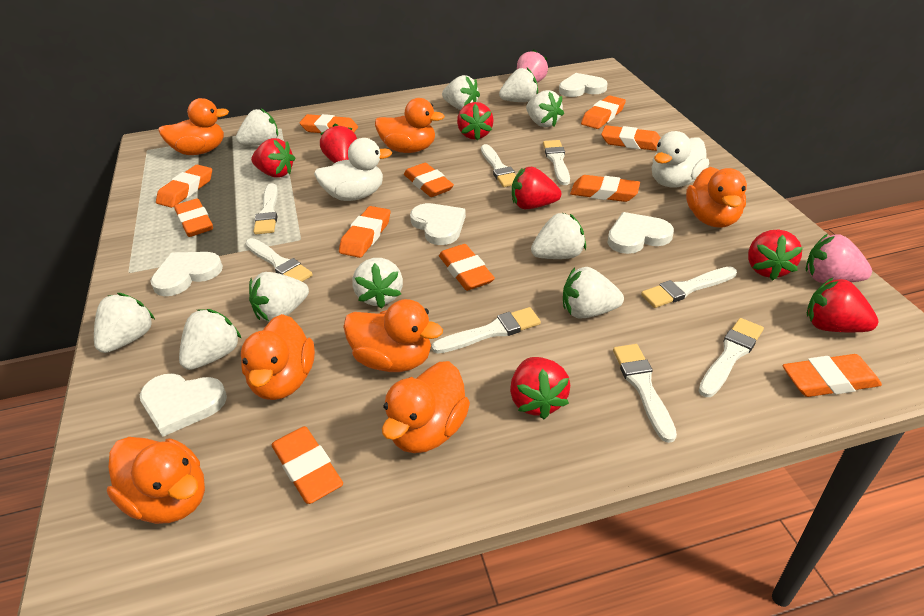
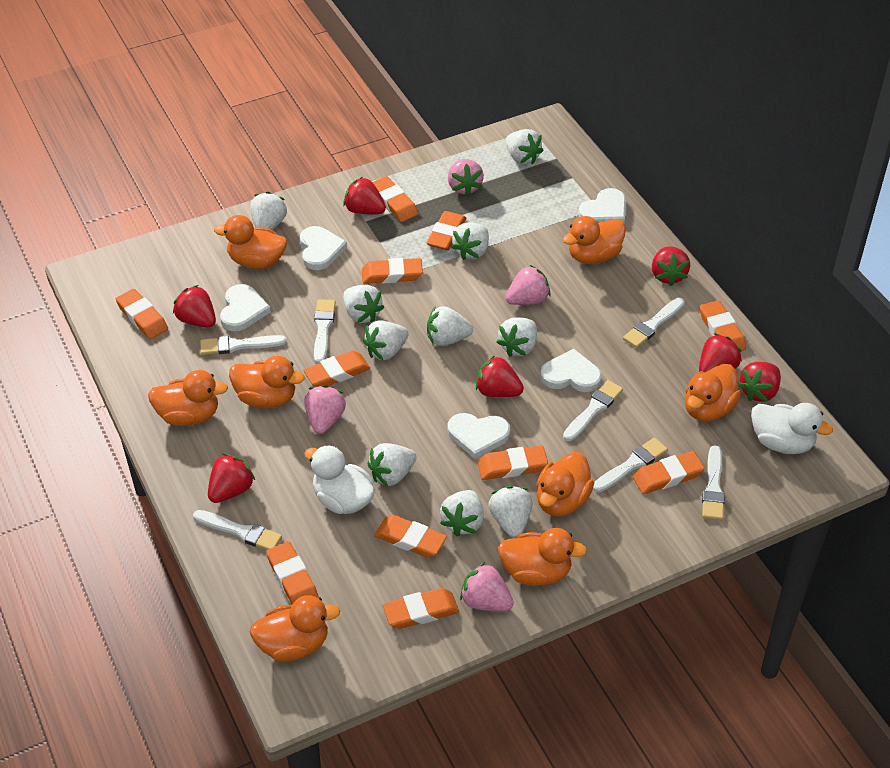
orange duck: 7 -> 8
pink strawberry: 2 -> 4
white brush: 8 -> 7

